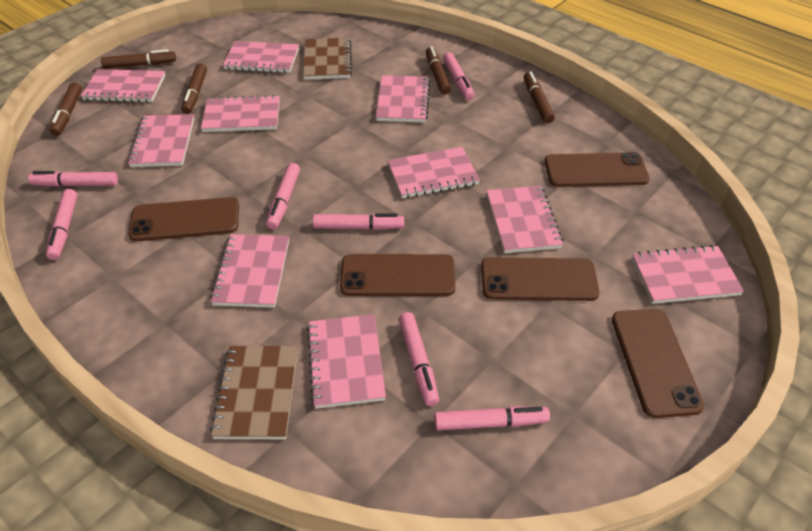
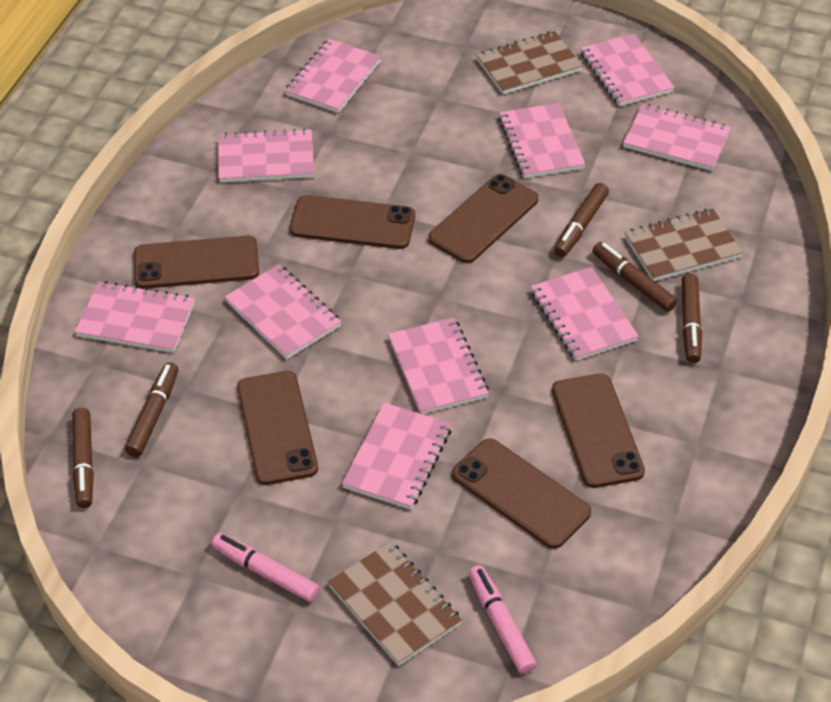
brown notebook: 2 -> 3
brown phone: 5 -> 6
pink marker: 7 -> 2

